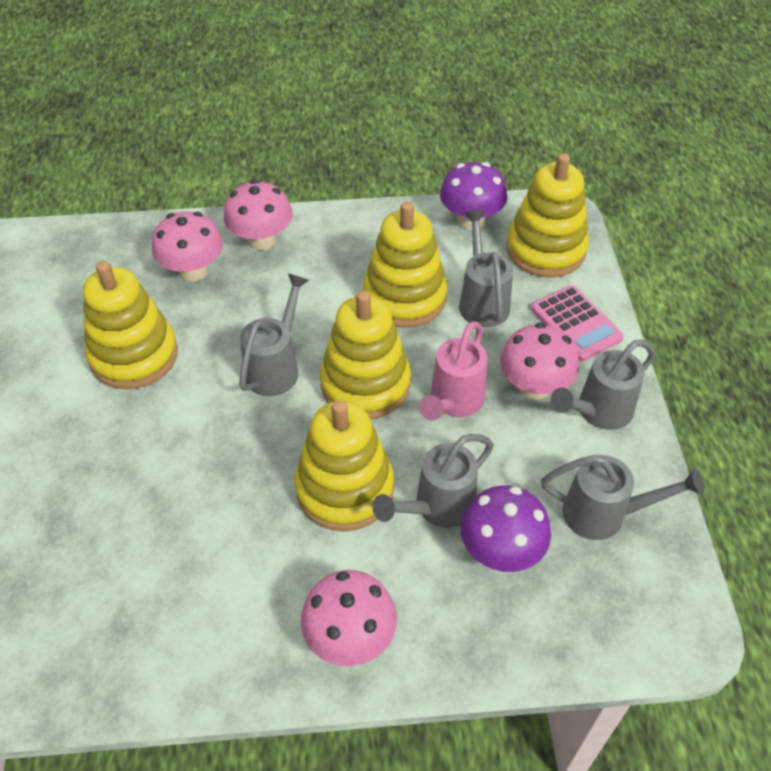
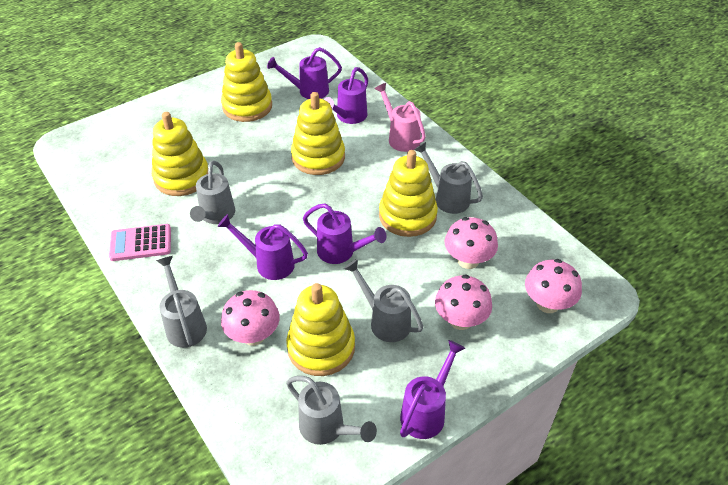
purple mushroom: 2 -> 0
purple watering can: 0 -> 5

